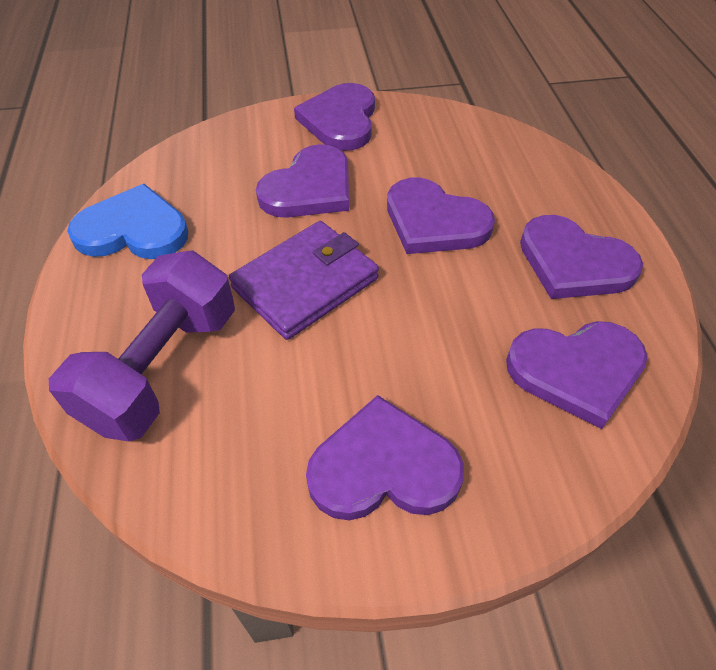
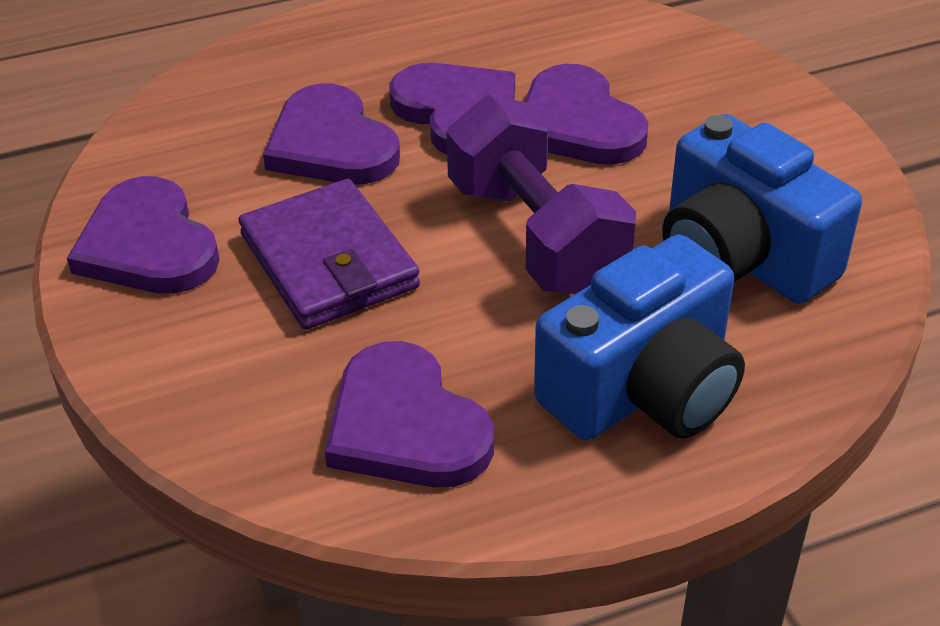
blue camera: 0 -> 2
blue heart: 1 -> 0
purple heart: 6 -> 5

